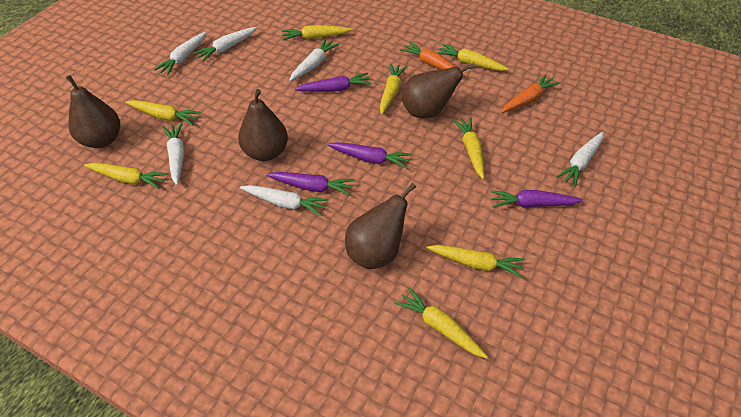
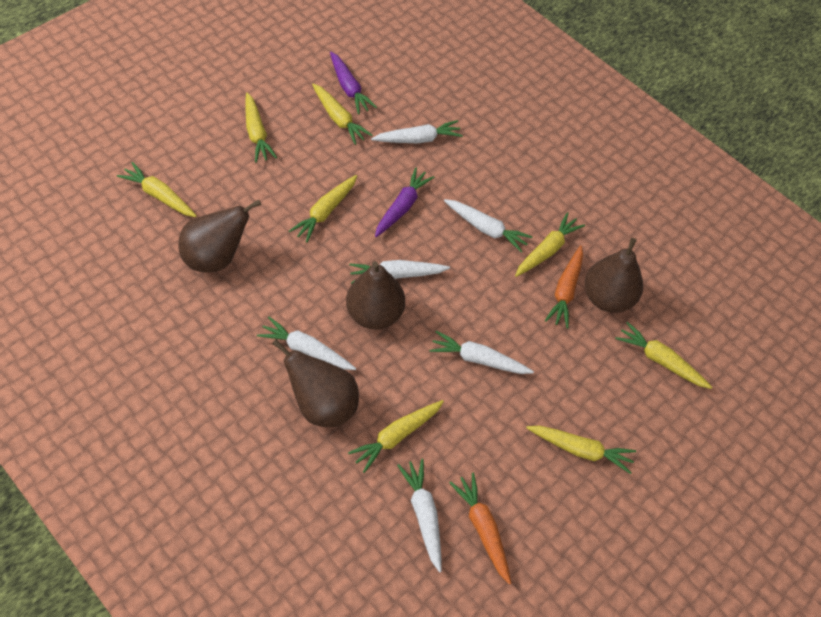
purple carrot: 4 -> 2

